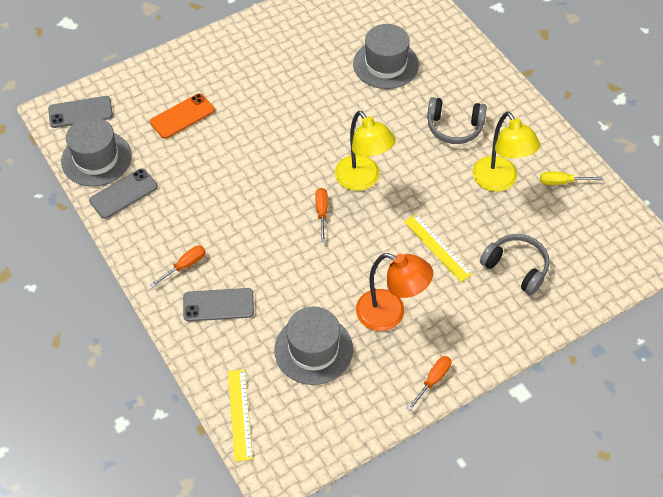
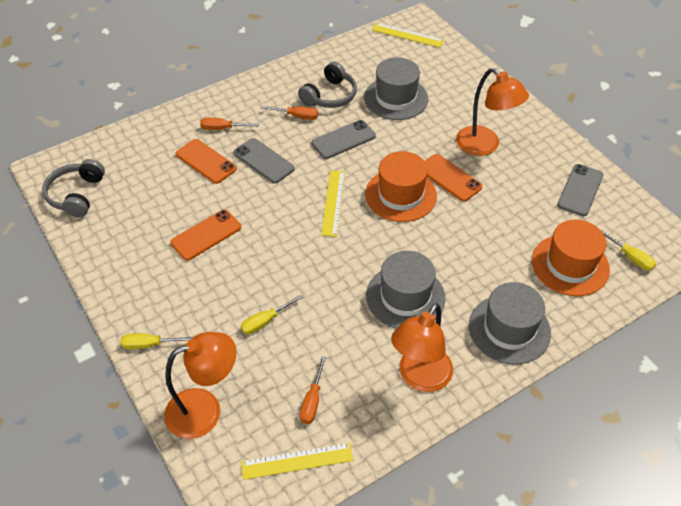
orange hat: 0 -> 2
orange lamp: 1 -> 3
orange phone: 1 -> 3
yellow lamp: 2 -> 0
yellow ruler: 2 -> 3
yellow screwdriver: 1 -> 3

